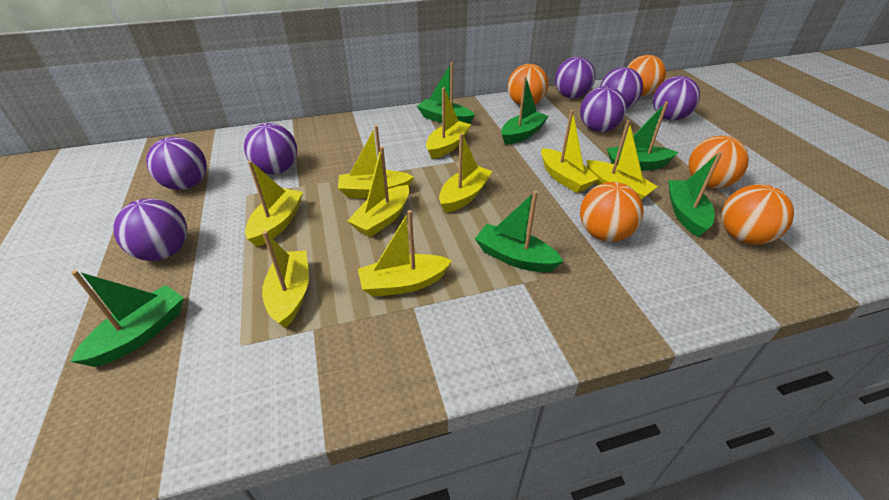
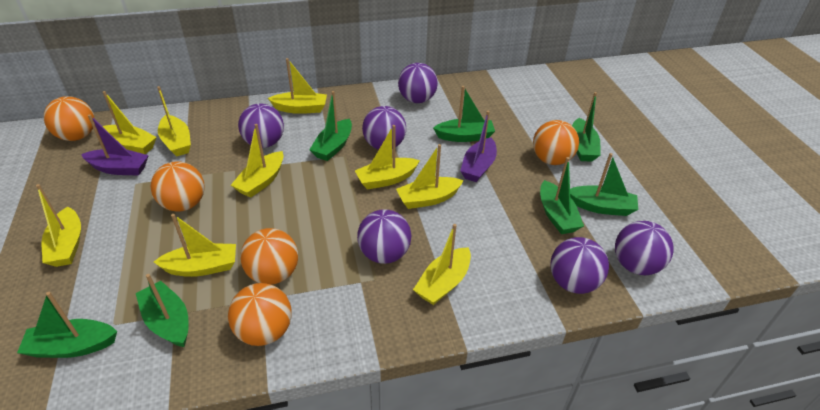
green boat: 6 -> 7
purple ball: 7 -> 6
purple boat: 0 -> 2

